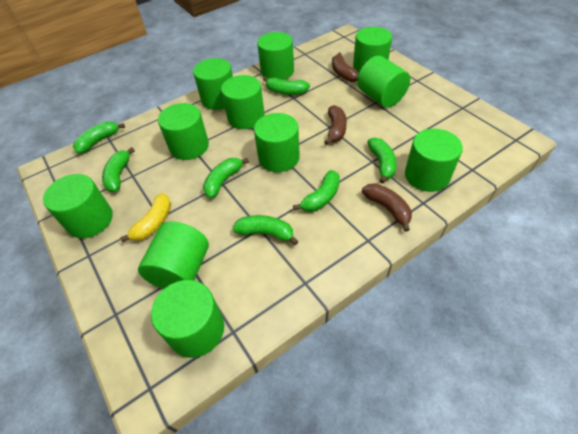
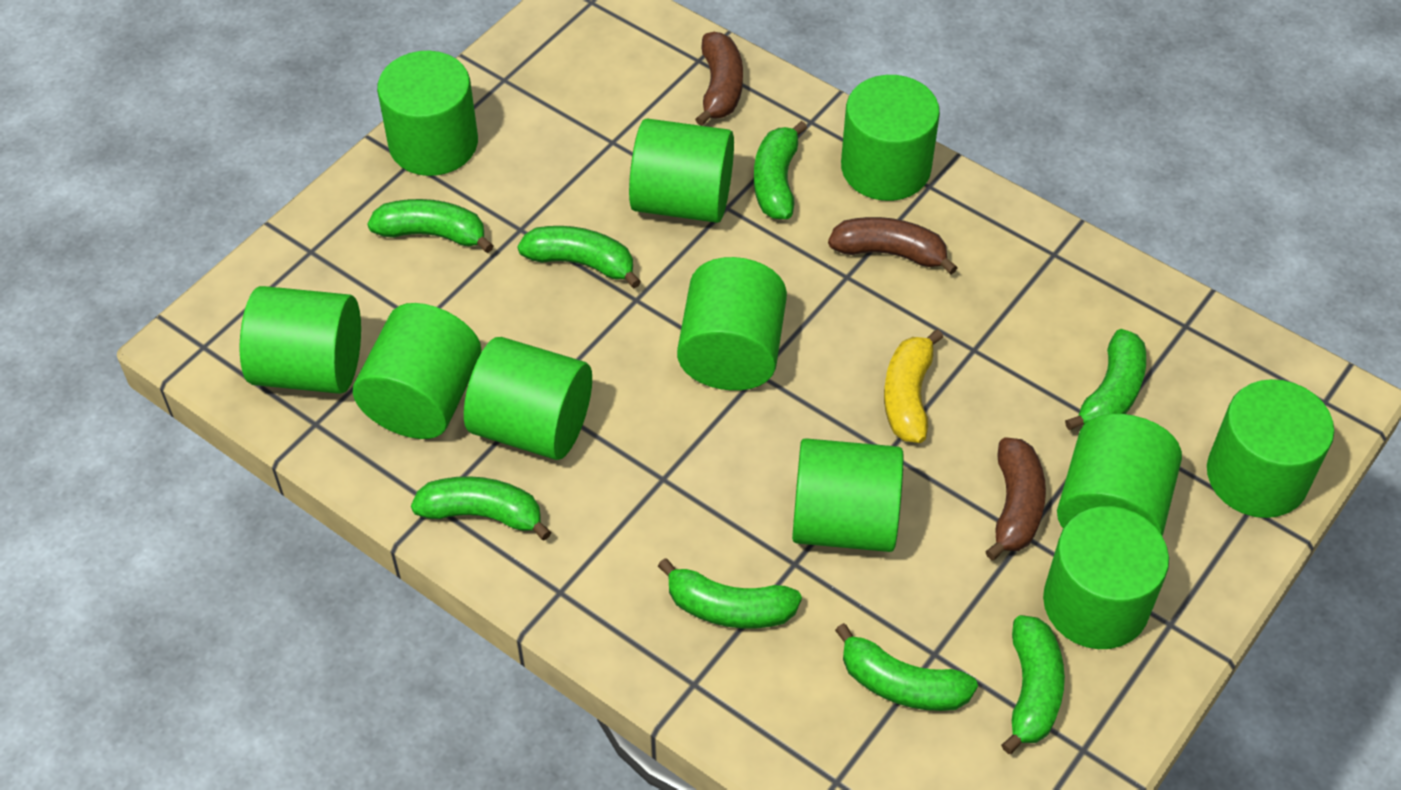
green banana: 7 -> 8

